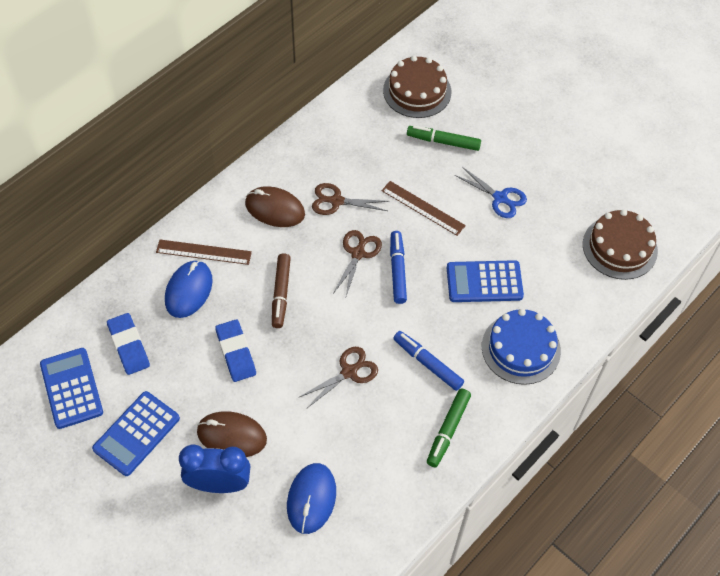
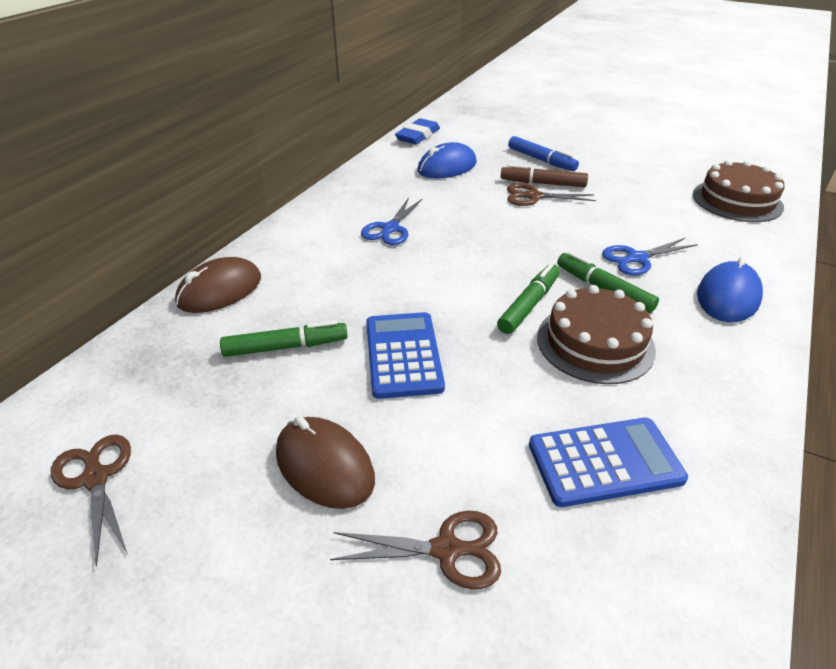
blue cake: 1 -> 0
blue calculator: 3 -> 2
blue clock: 1 -> 0
blue eraser: 2 -> 1
blue marker: 2 -> 1
blue scissors: 1 -> 2
brown ruler: 2 -> 0
green marker: 2 -> 3

